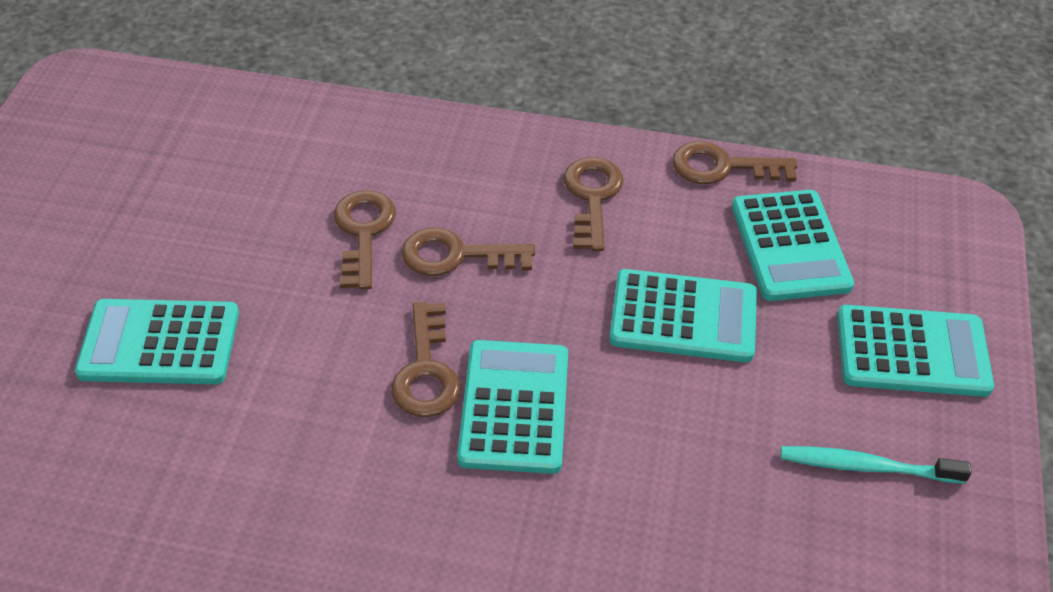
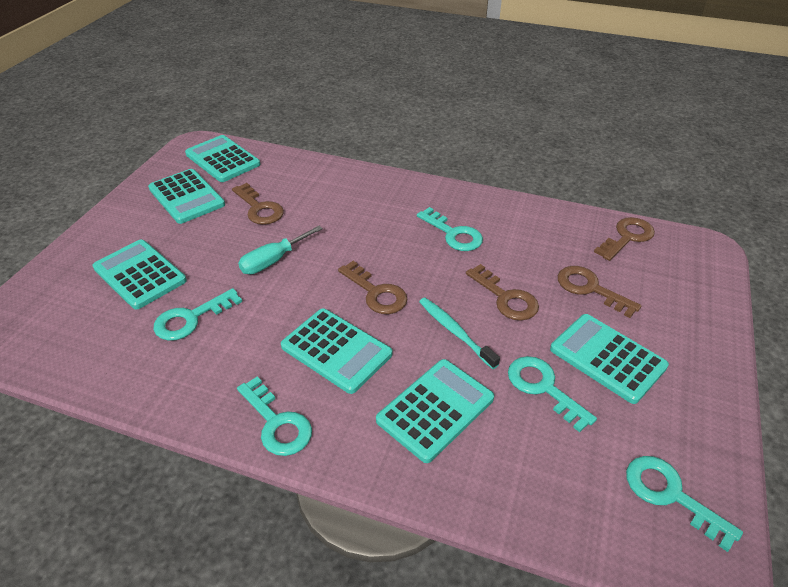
turquoise calculator: 5 -> 6
turquoise key: 0 -> 5
turquoise screwdriver: 0 -> 1

